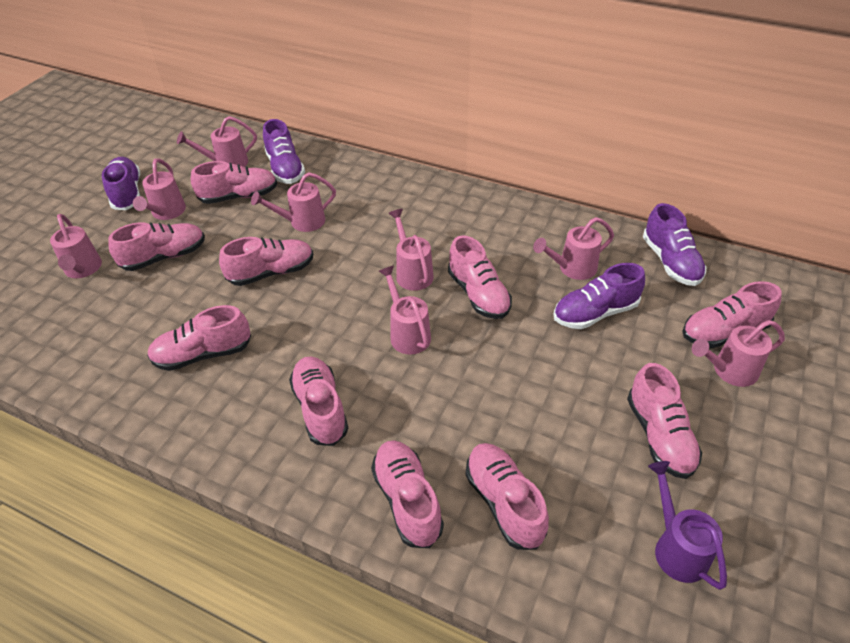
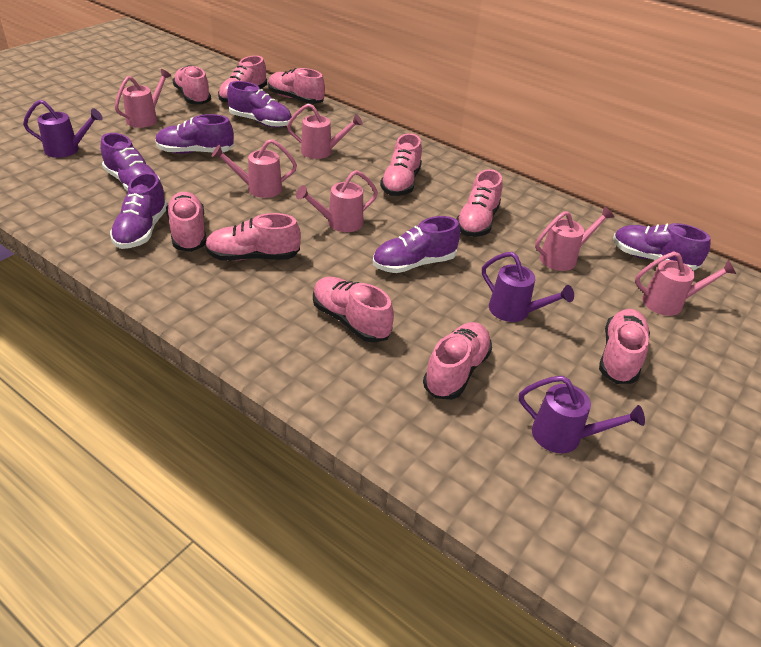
pink watering can: 8 -> 6
purple shoe: 4 -> 6
purple watering can: 1 -> 3

